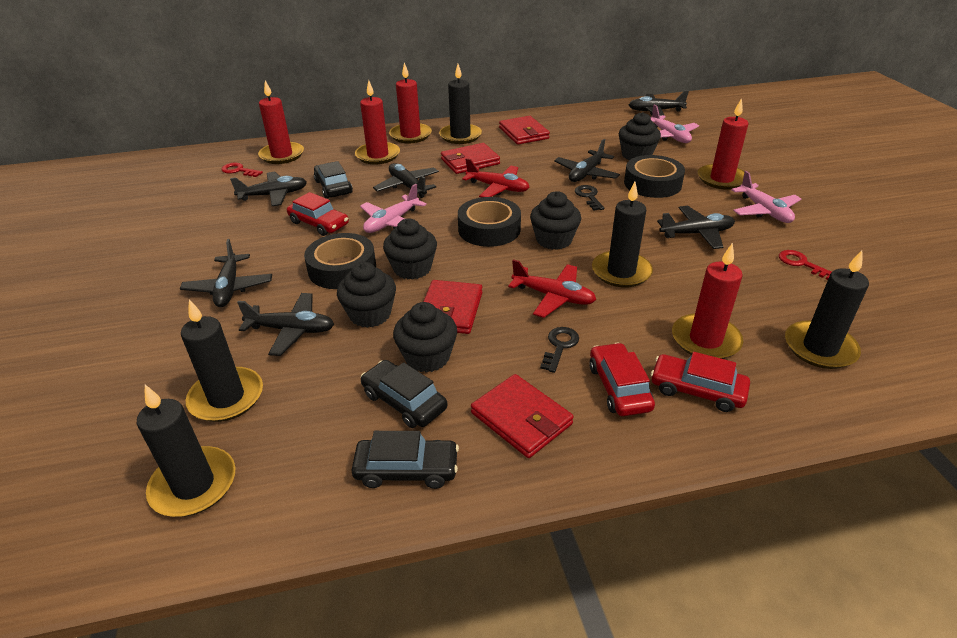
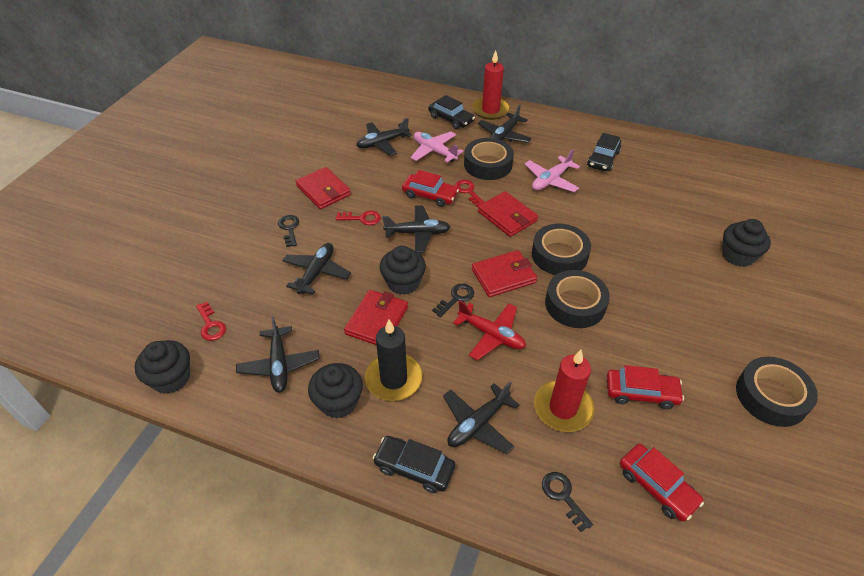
black candle: 5 -> 1
black cupcake: 5 -> 4
black key: 2 -> 3
black plane: 7 -> 6
black tape: 3 -> 4
pink plane: 3 -> 2
red candle: 5 -> 2
red key: 2 -> 3
red plane: 2 -> 1

